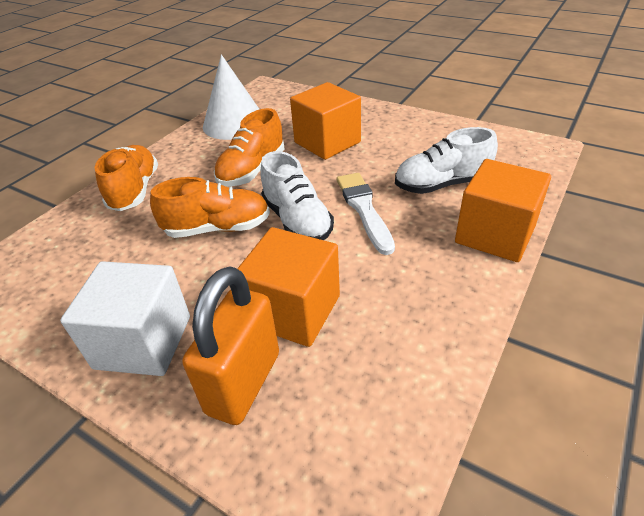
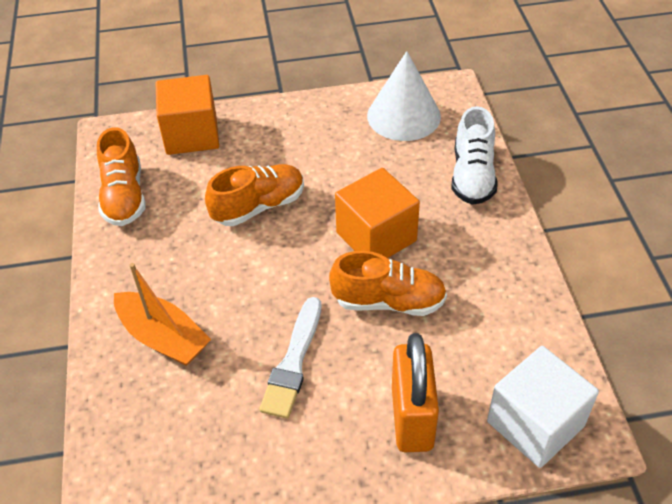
orange boat: 0 -> 1
orange cube: 3 -> 2
white shoe: 2 -> 1

